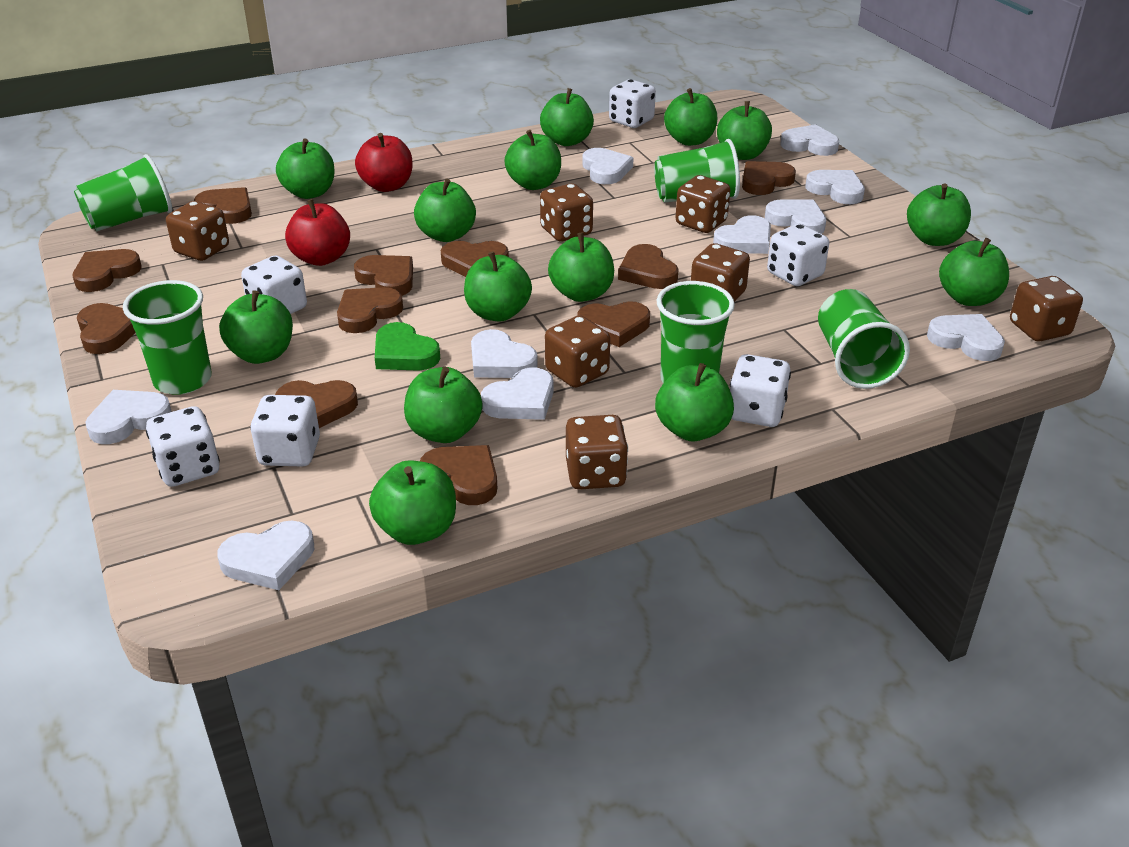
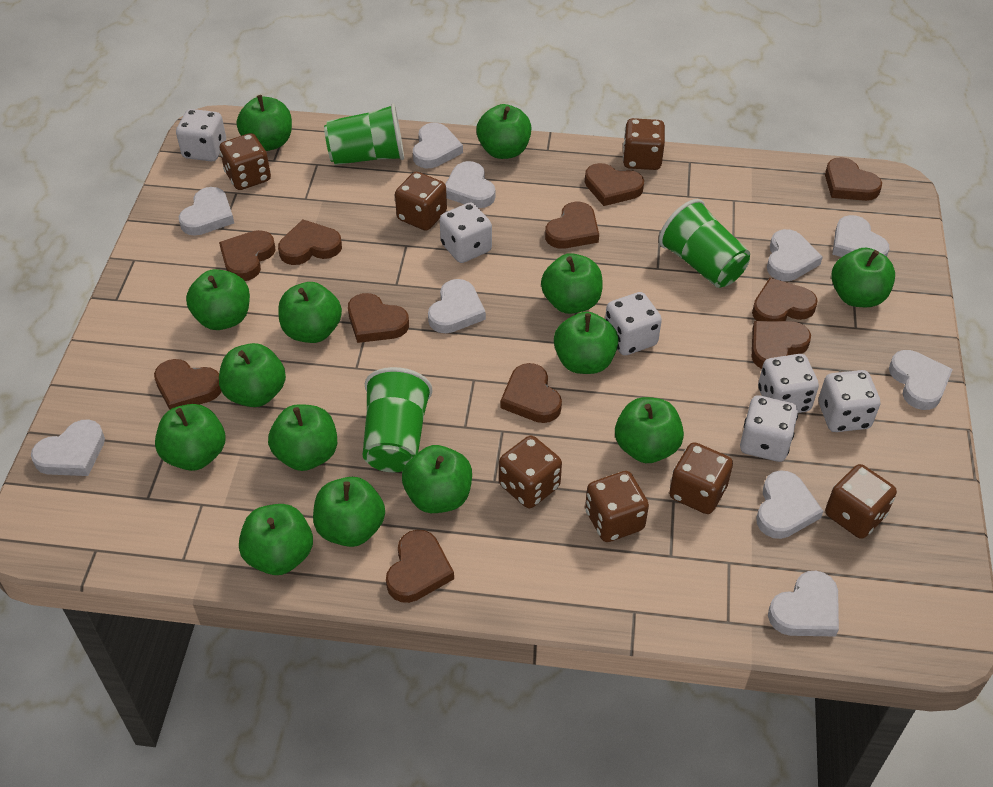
green cup: 5 -> 3
green heart: 1 -> 0
red apple: 2 -> 0

